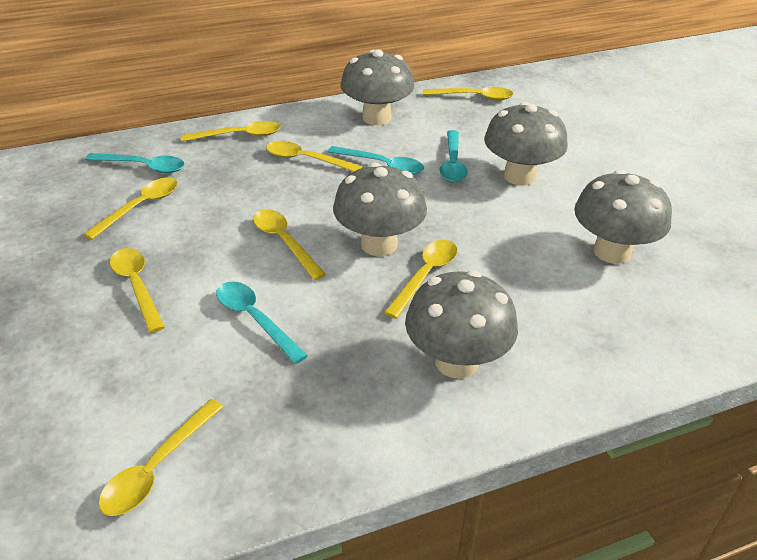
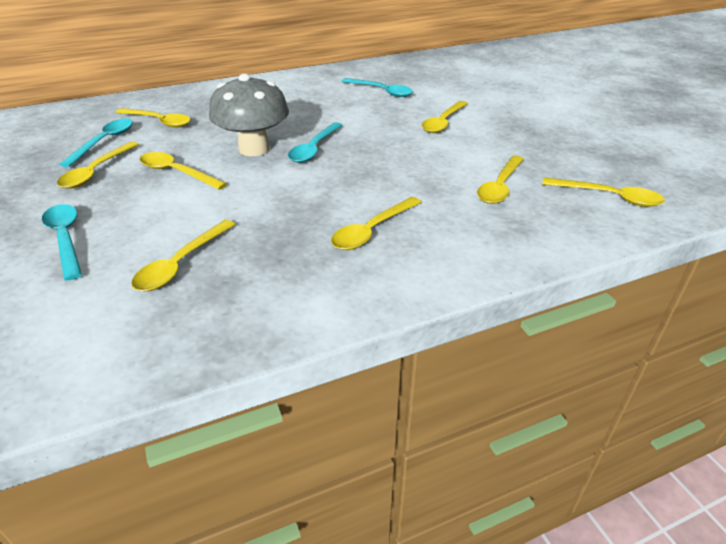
grey mushroom: 5 -> 1

